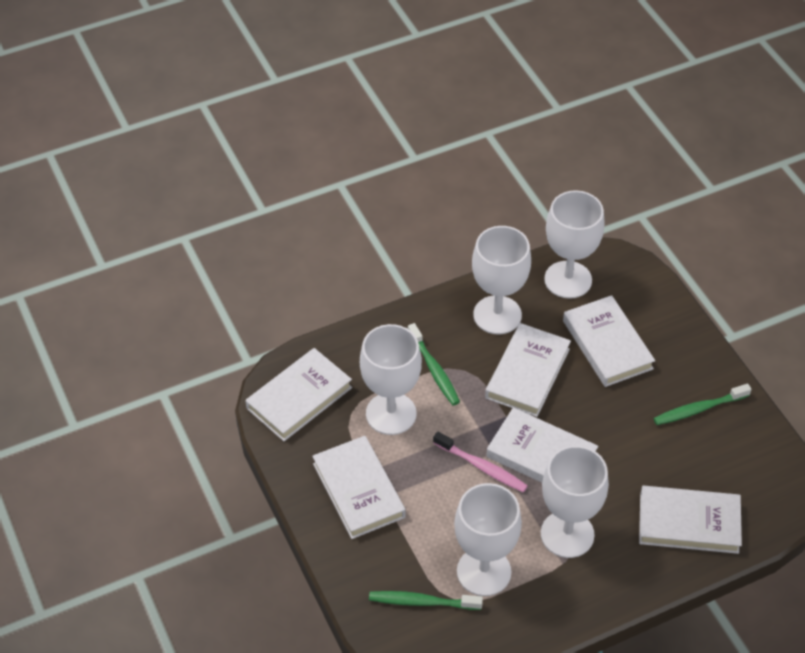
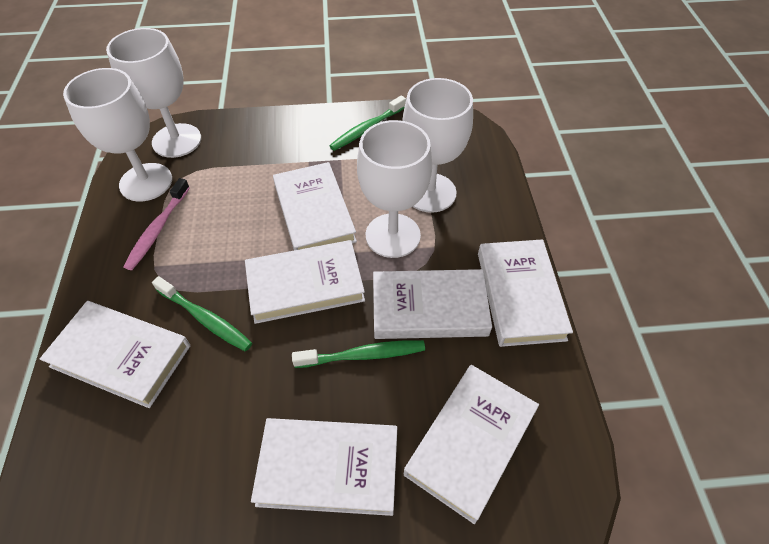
white book: 6 -> 7
white goblet: 5 -> 4

